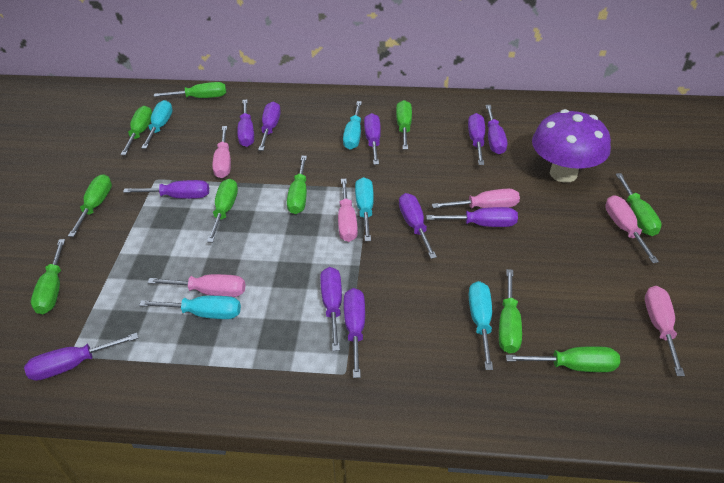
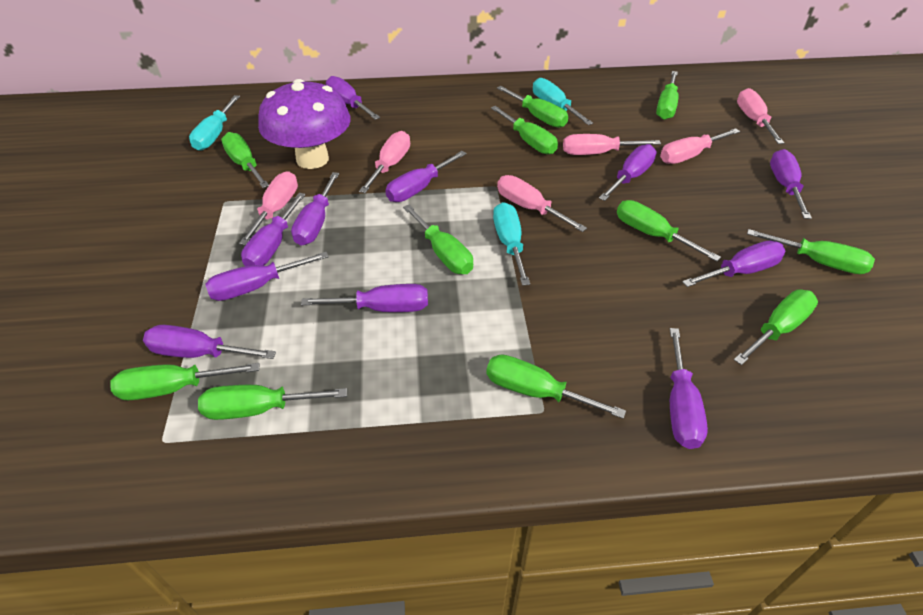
green screwdriver: 10 -> 11
turquoise screwdriver: 5 -> 3

